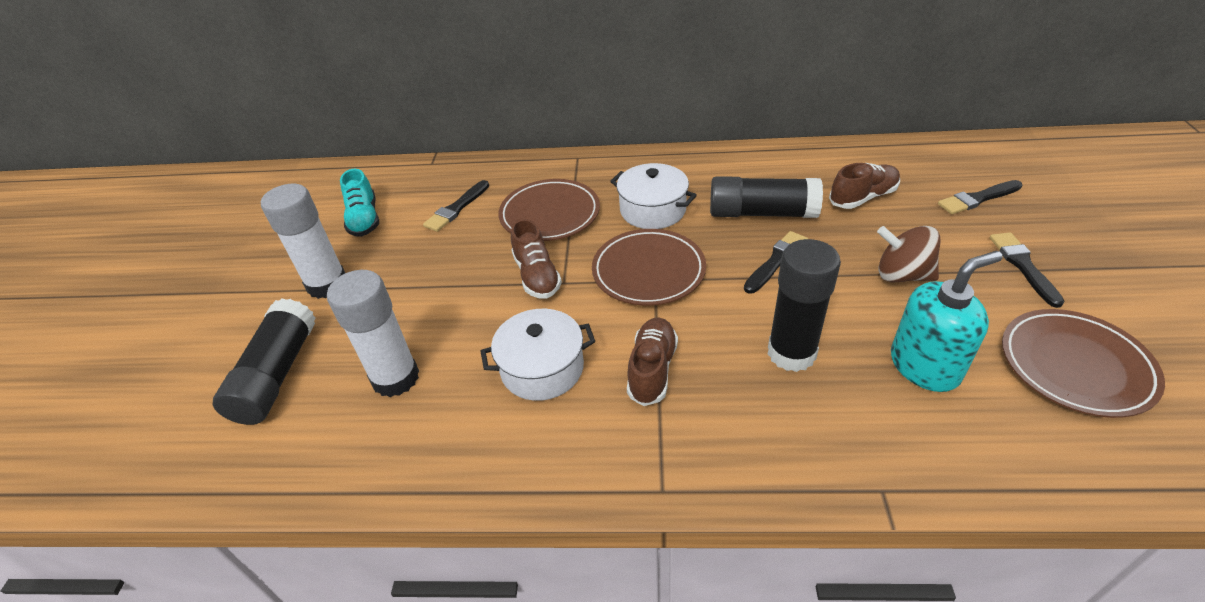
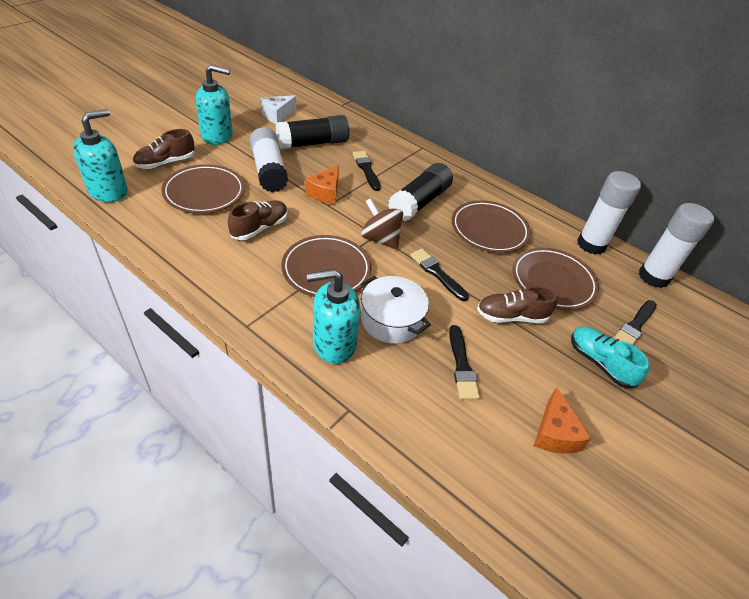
black glue stick: 3 -> 2
brown plate: 3 -> 4
orange cheese: 0 -> 2
turquoise soap dispenser: 1 -> 3
white cheese: 0 -> 1
white glue stick: 2 -> 3
white pot: 2 -> 1

